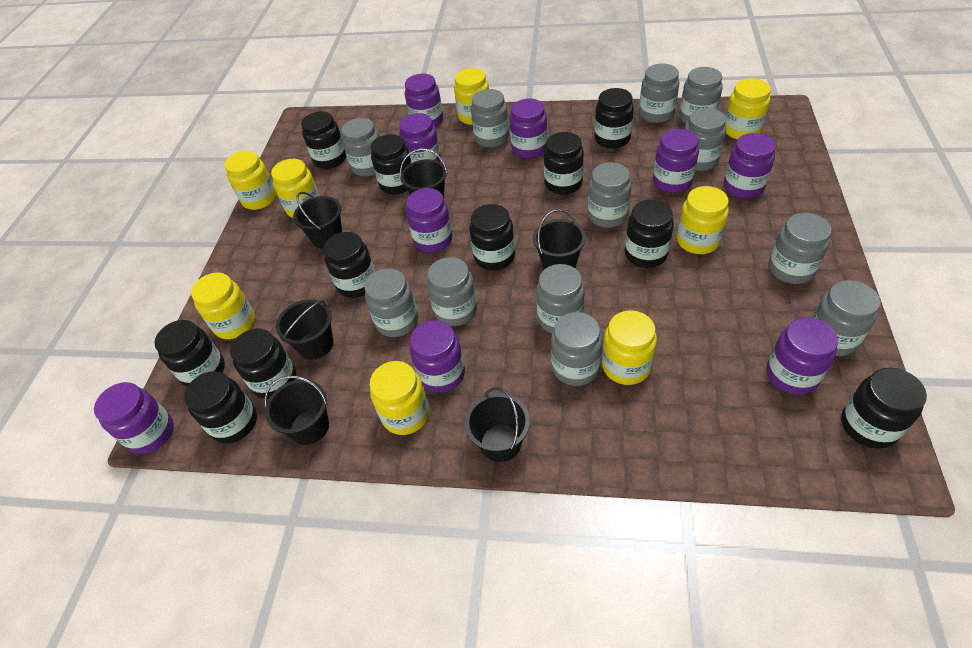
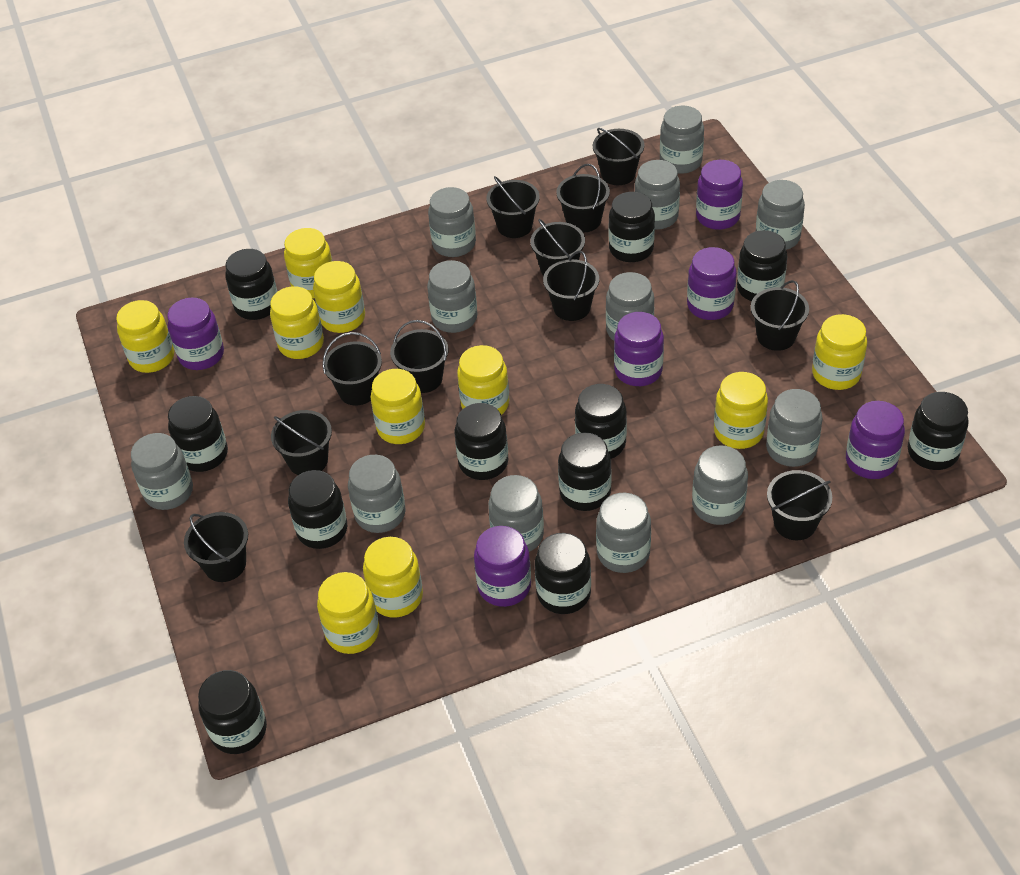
black bucket: 6 -> 11
purple jar: 9 -> 6
yellow jar: 8 -> 10

